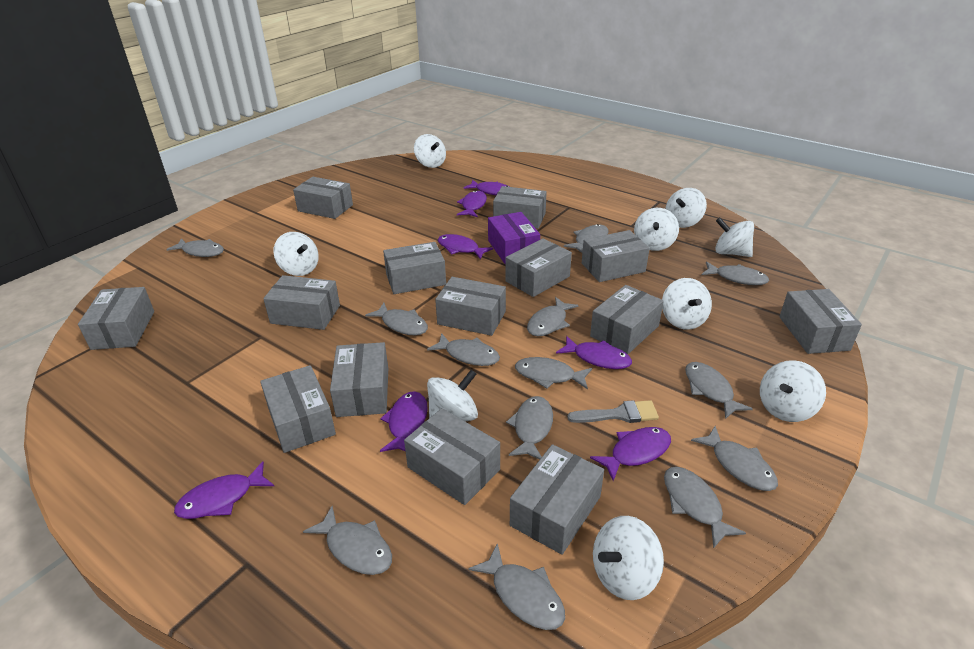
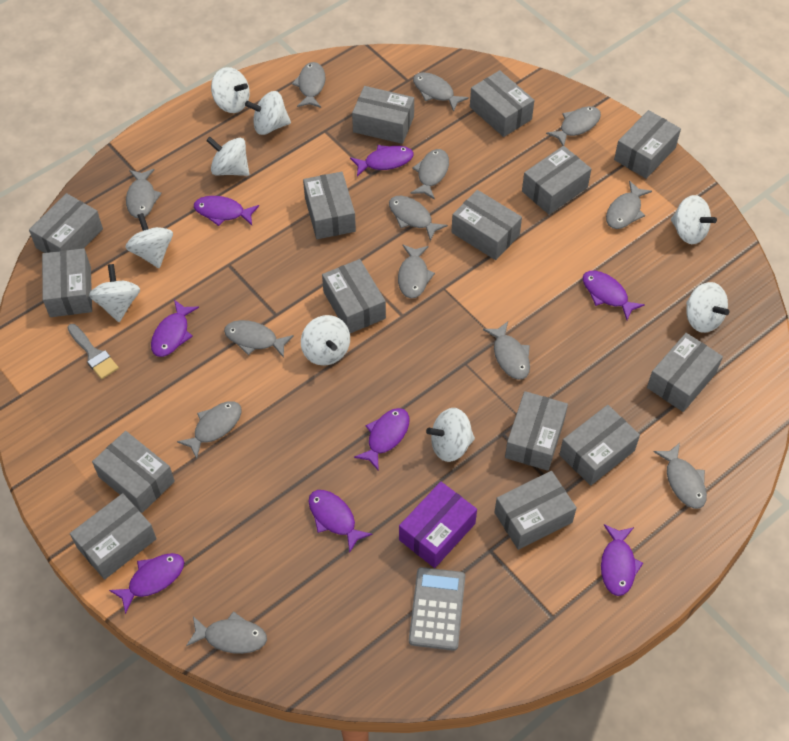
grey box: 14 -> 15
grey calculator: 0 -> 1
purple fish: 7 -> 8

